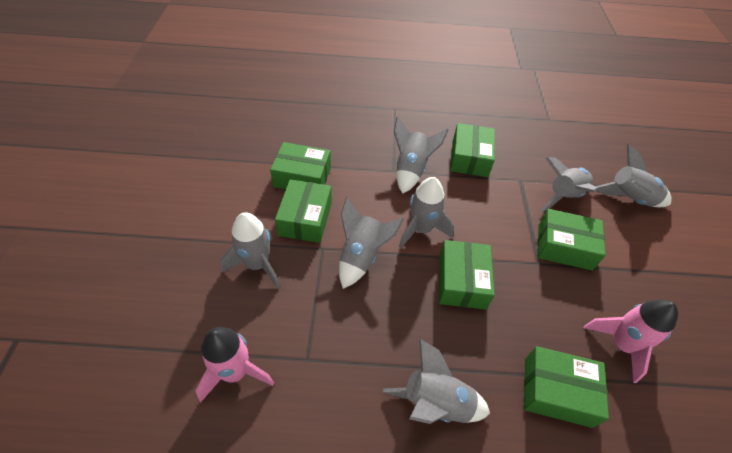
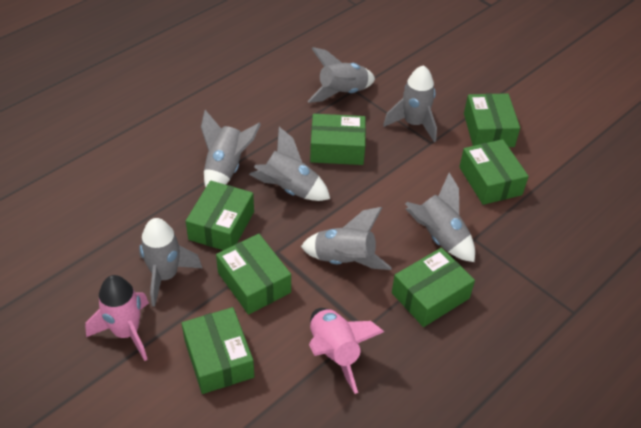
green box: 6 -> 7

